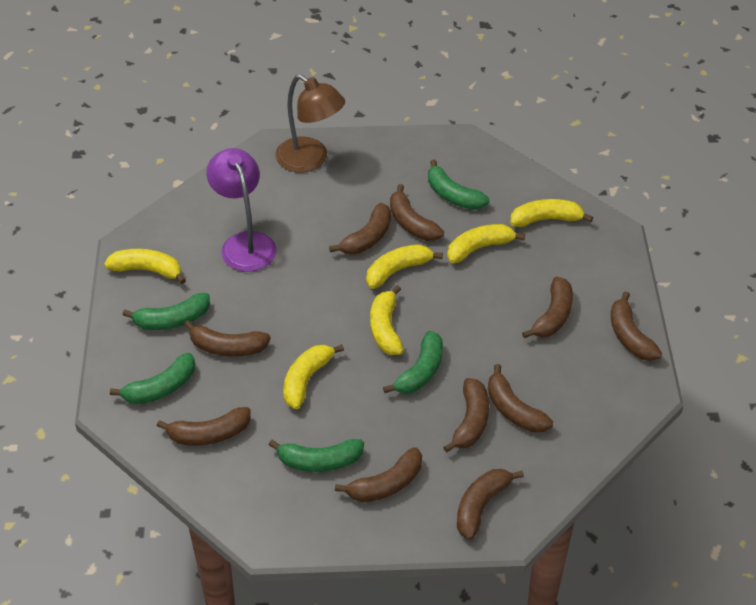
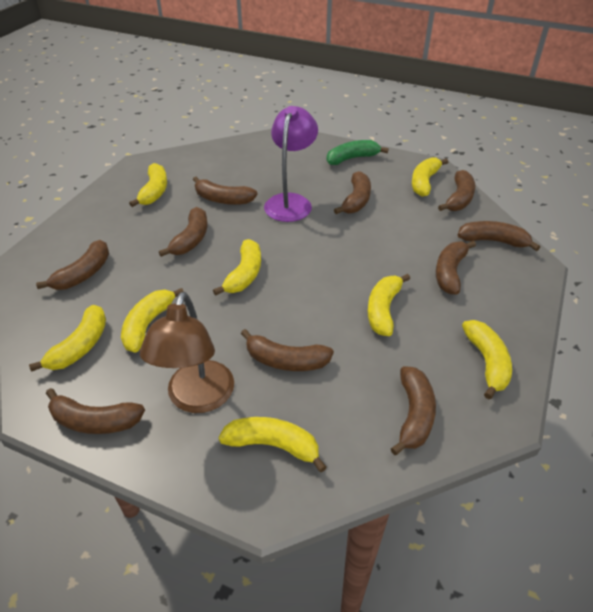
green banana: 5 -> 1
yellow banana: 6 -> 8

